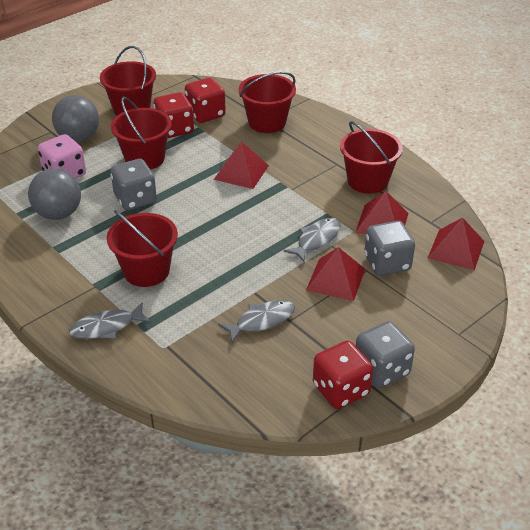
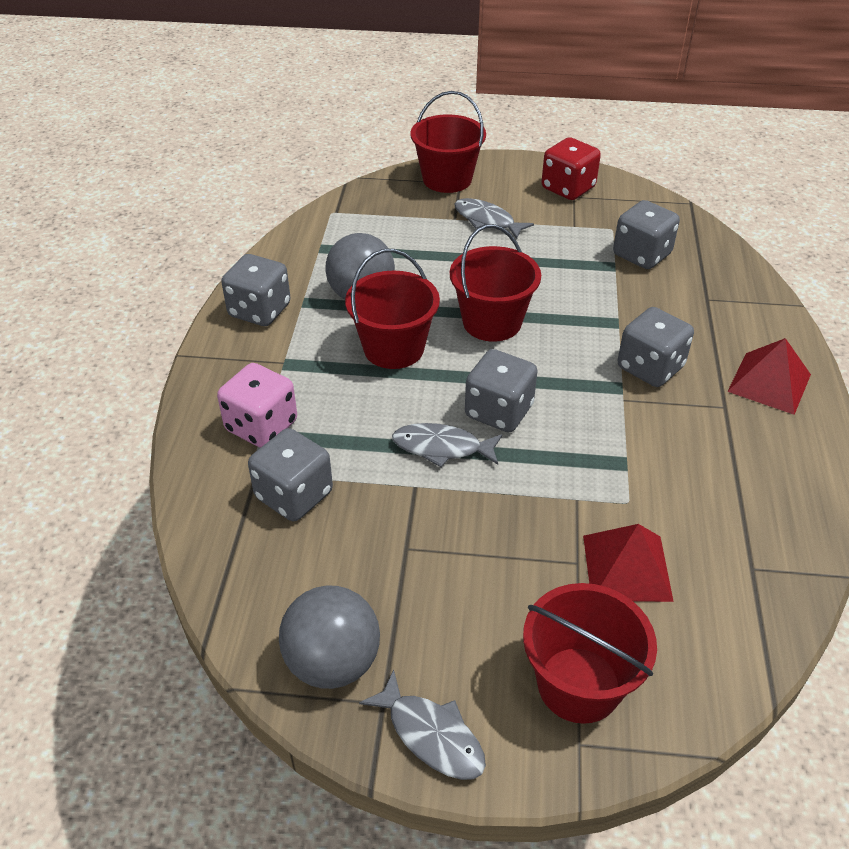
grey dice: 3 -> 5
red bucket: 5 -> 4
red dice: 3 -> 1
red pyramid: 4 -> 2

